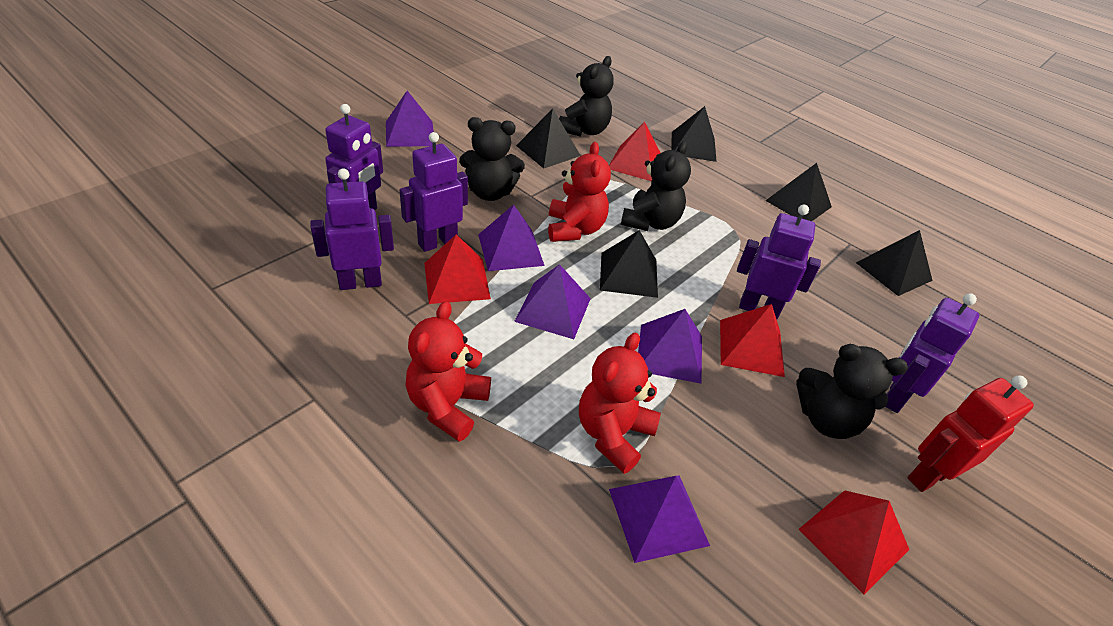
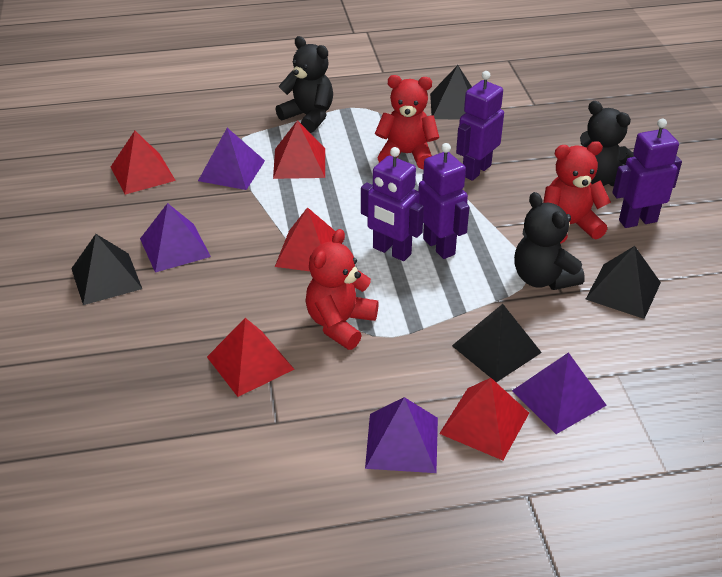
black pyramid: 5 -> 4
black teddy bear: 4 -> 3
purple pyramid: 5 -> 4
purple robot: 5 -> 4
red pyramid: 4 -> 5
red robot: 1 -> 0

